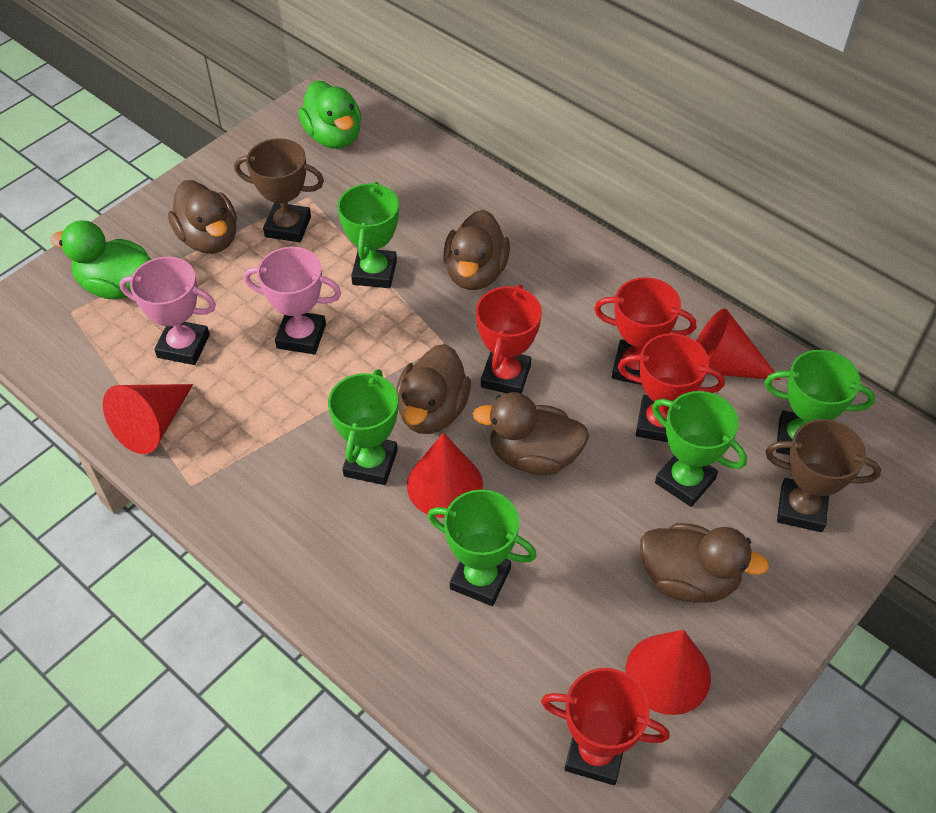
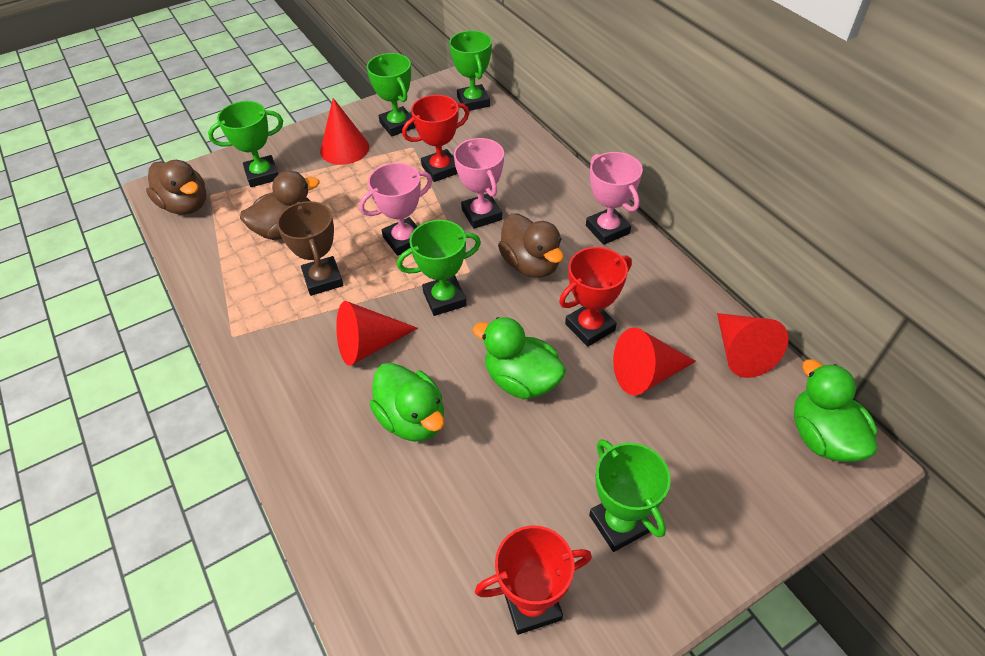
brown duck: 5 -> 3
brown trophy: 2 -> 1
green duck: 2 -> 3
pink trophy: 2 -> 3
red trophy: 4 -> 3

